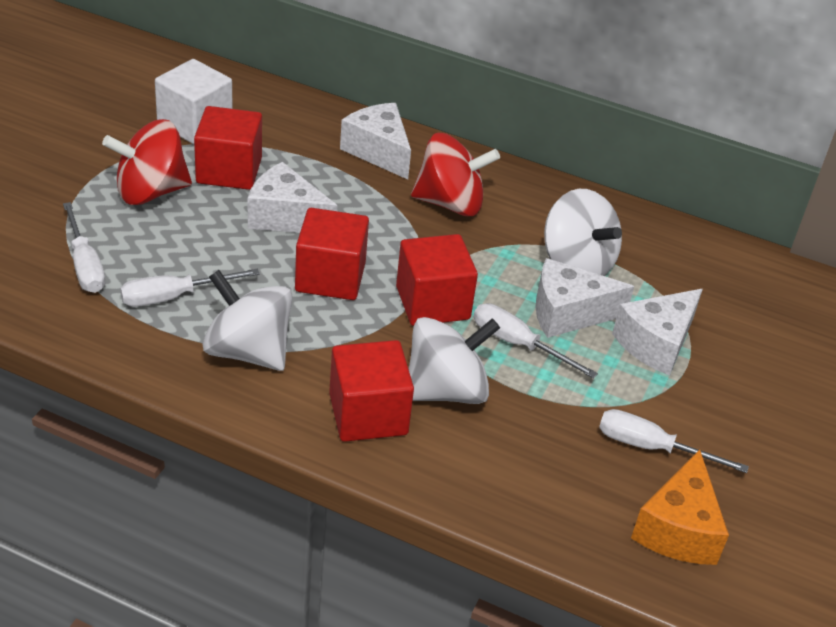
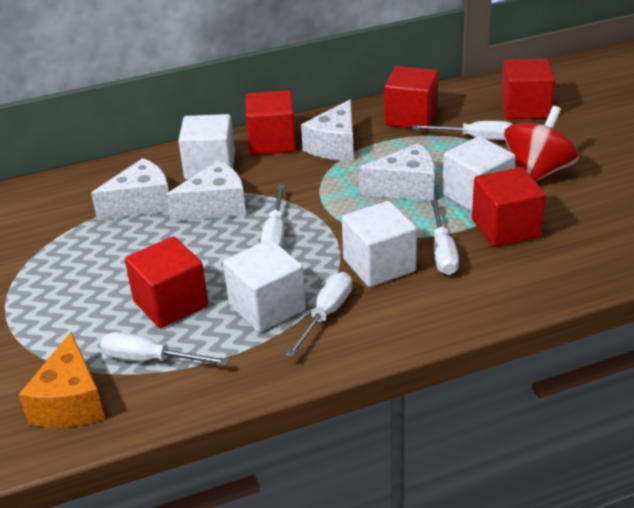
red cube: 4 -> 5
red spinning top: 2 -> 1
white cube: 1 -> 4
white screwdriver: 4 -> 5
white spinning top: 3 -> 0

